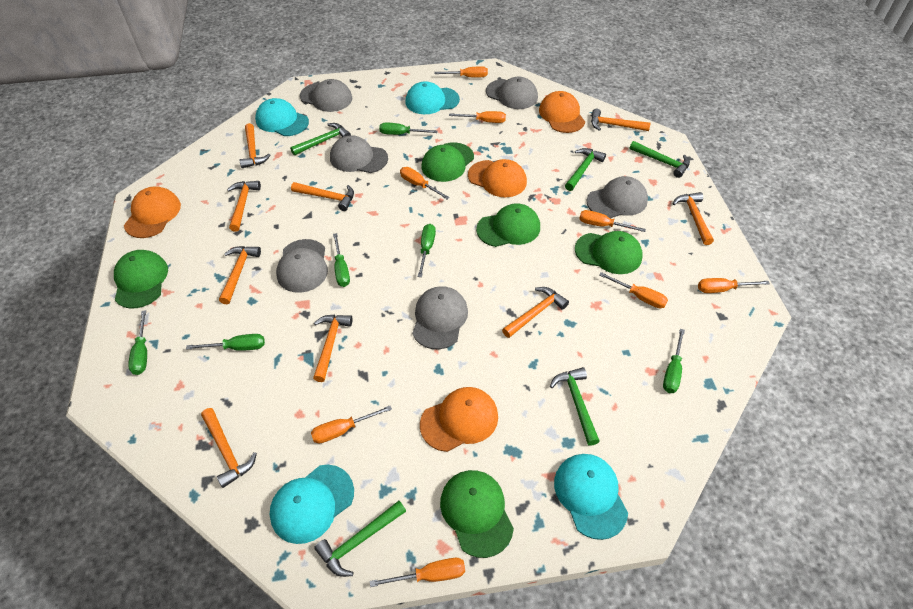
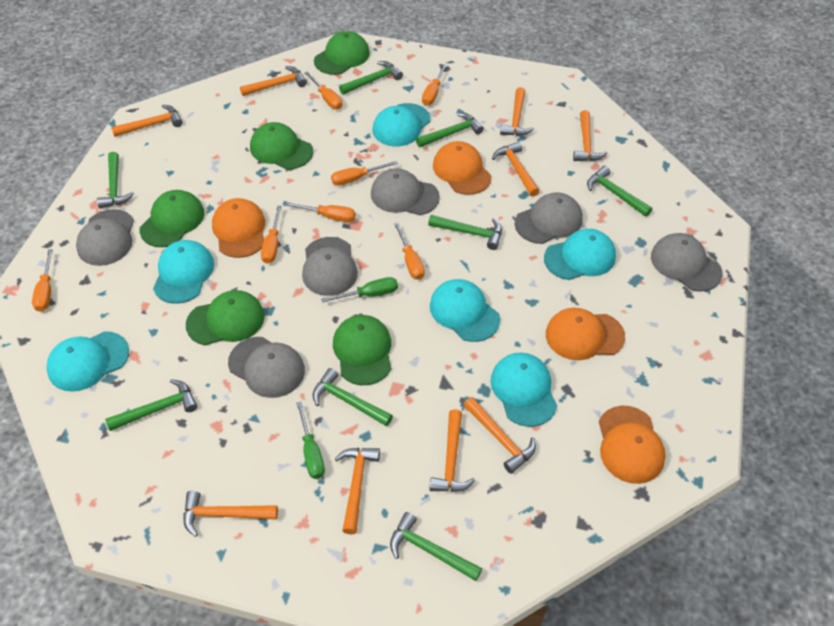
green hammer: 5 -> 8
green screwdriver: 6 -> 2
orange screwdriver: 8 -> 7
turquoise cap: 4 -> 6

